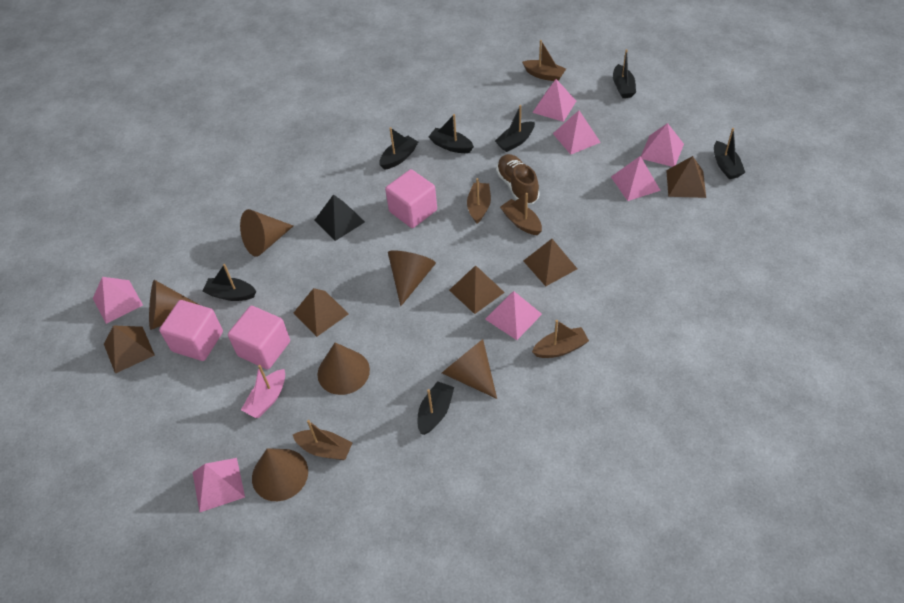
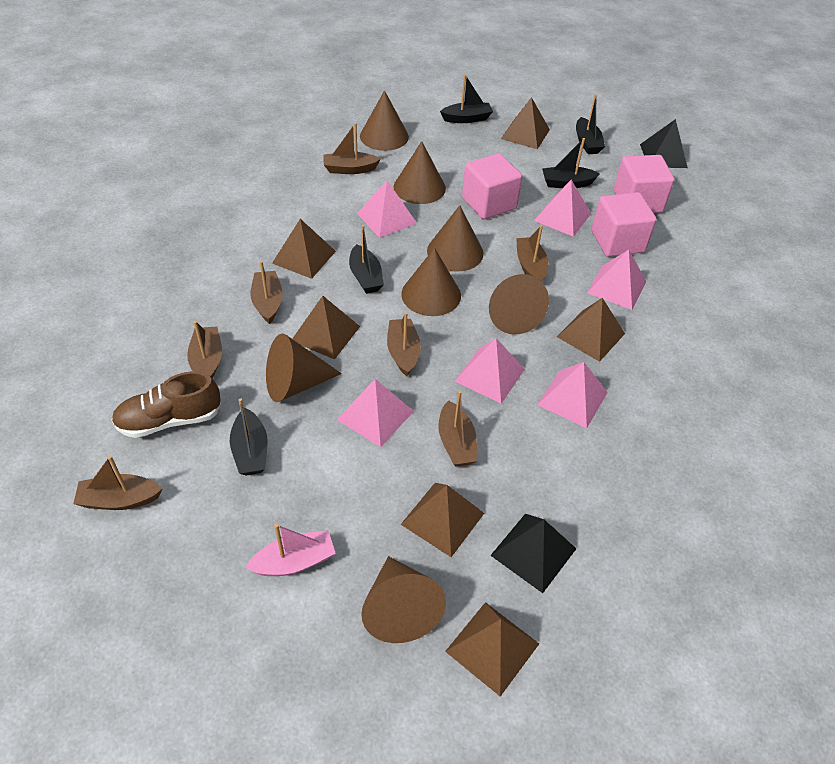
black boat: 7 -> 5
black pyramid: 1 -> 2
brown boat: 5 -> 7
brown cone: 6 -> 7
brown pyramid: 5 -> 6
pink pyramid: 7 -> 6

